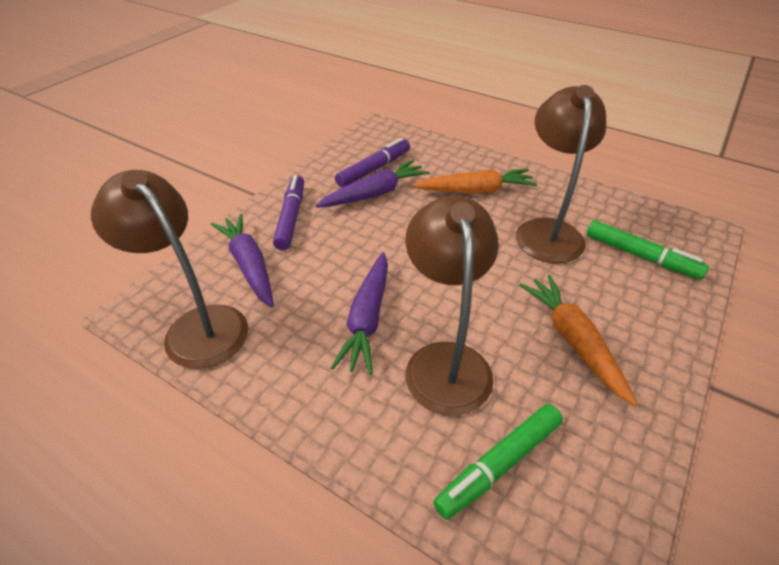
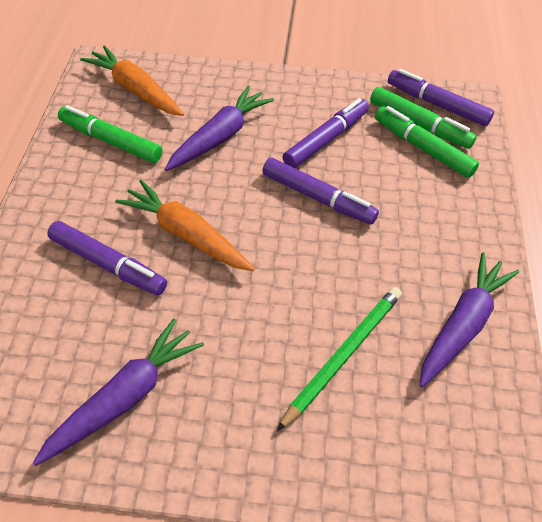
brown lamp: 3 -> 0
green marker: 2 -> 3
green pencil: 0 -> 1
purple marker: 2 -> 4

